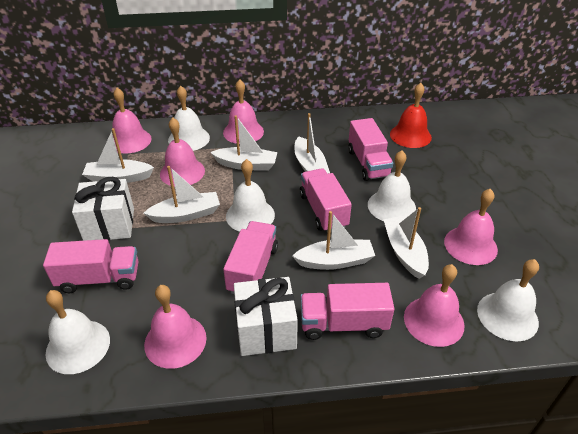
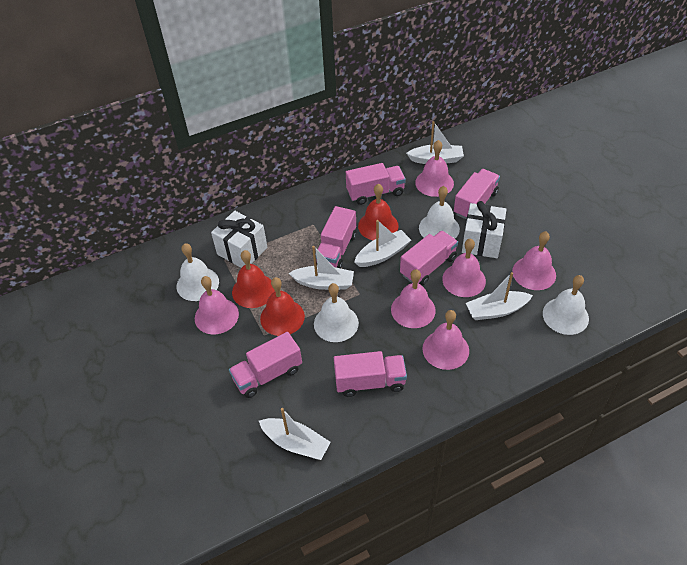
pink truck: 5 -> 6
red bell: 1 -> 3
white bell: 5 -> 4
white boat: 6 -> 5

